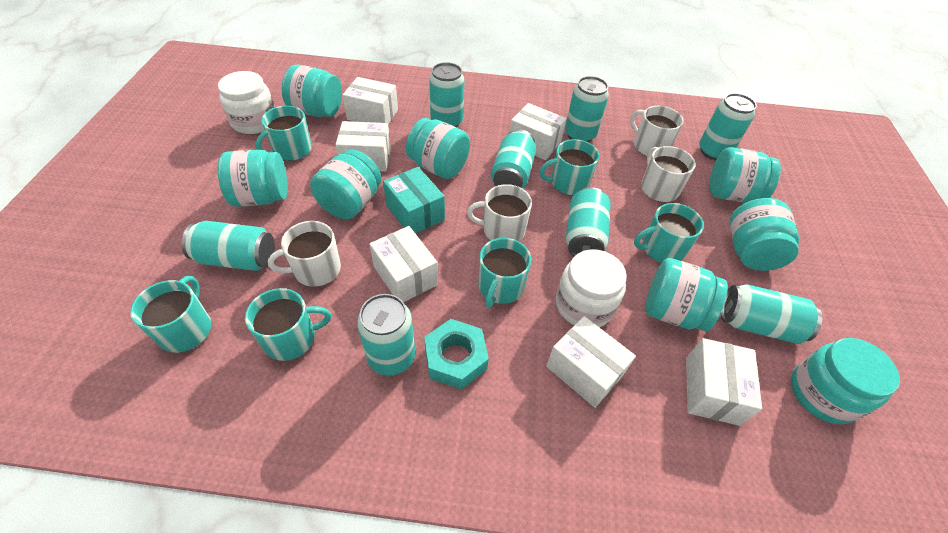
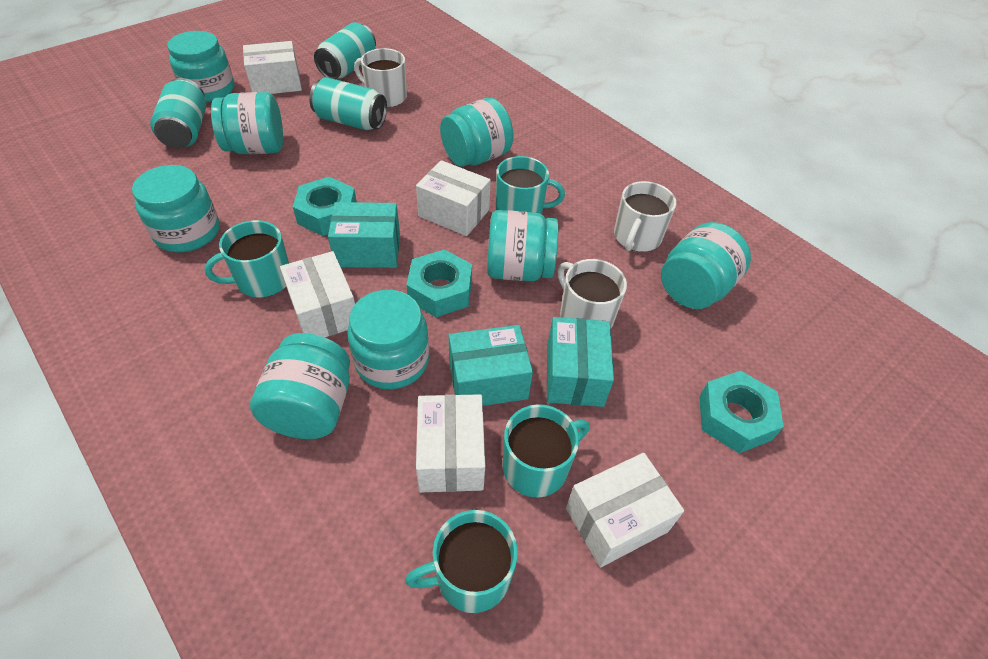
turquoise box: 1 -> 3
turquoise can: 8 -> 3
turquoise mug: 6 -> 4
turquoise nut: 1 -> 3
white box: 6 -> 5
white jar: 2 -> 0
white mug: 4 -> 3

